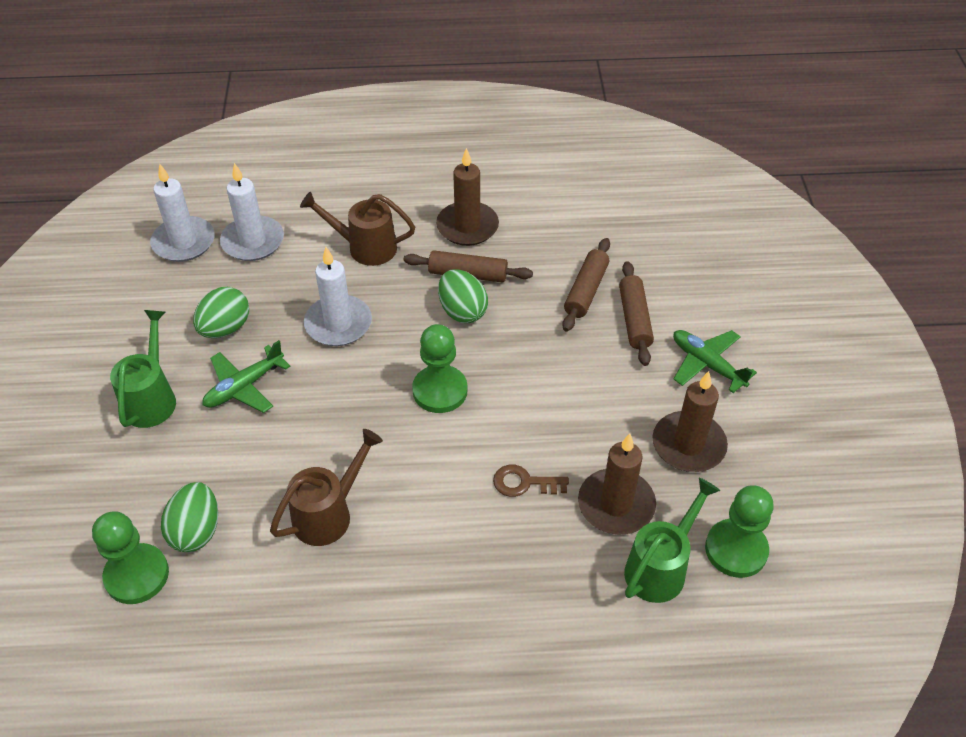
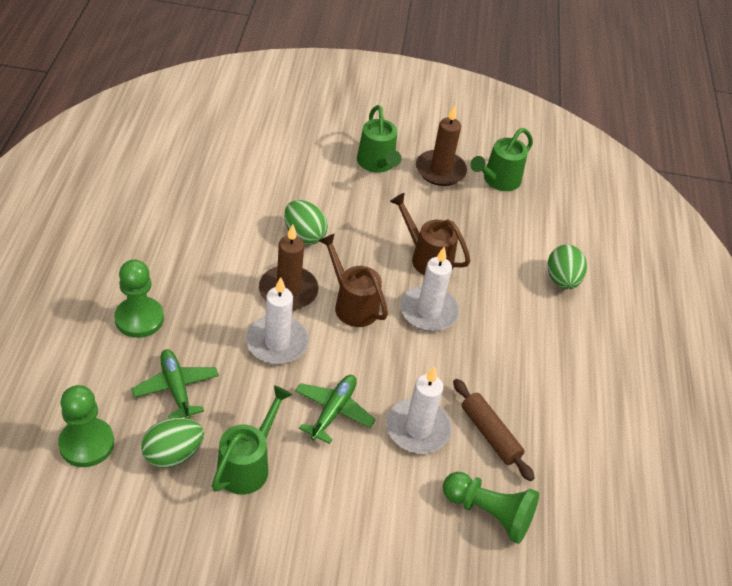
brown candle: 3 -> 2
brown key: 1 -> 0
brown rolling pin: 3 -> 1
green watering can: 2 -> 3

